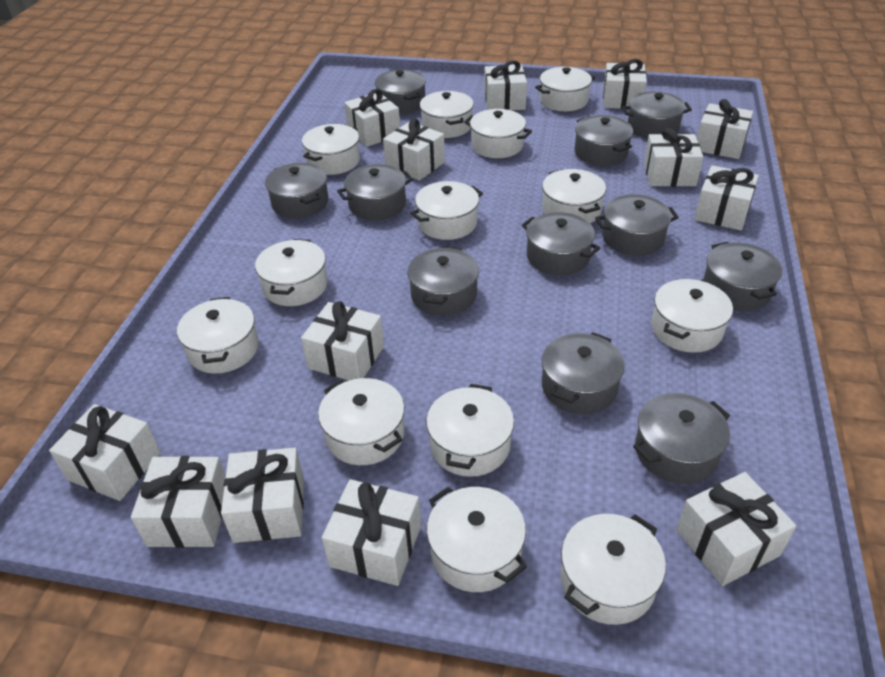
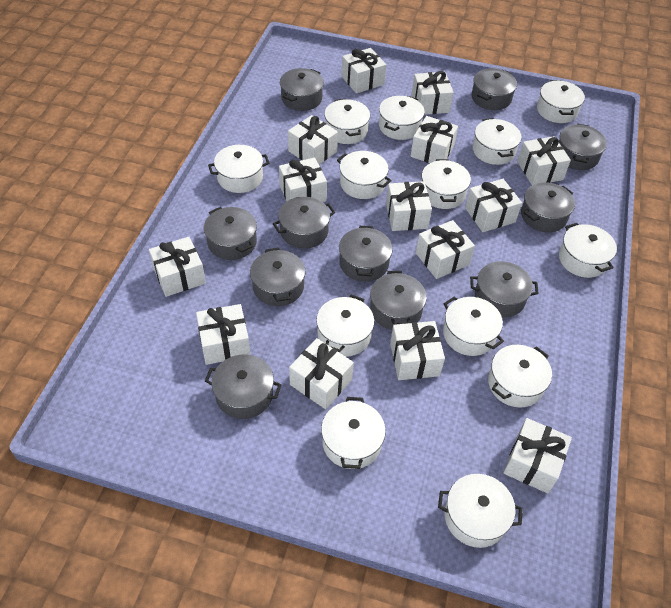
white gift: 13 -> 14

